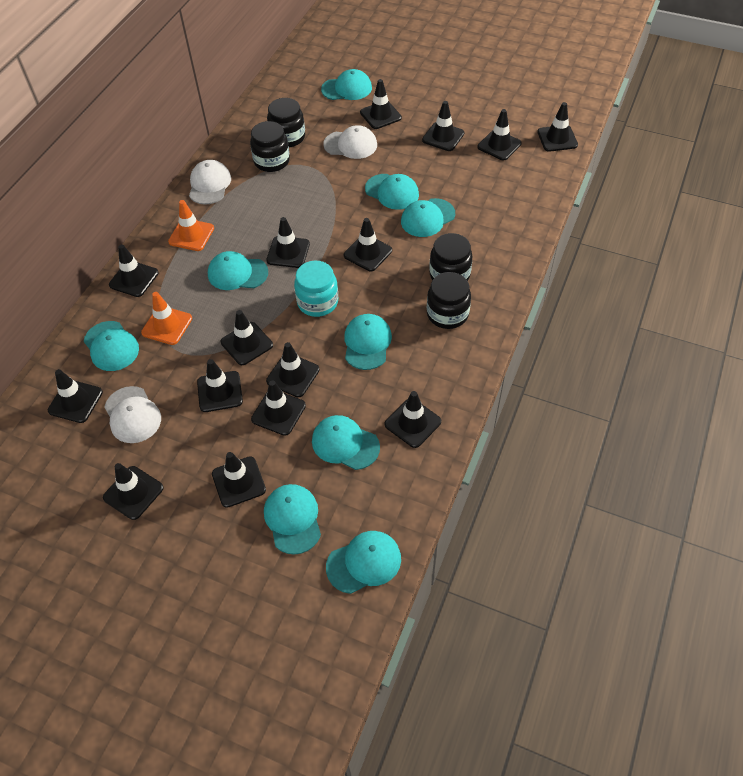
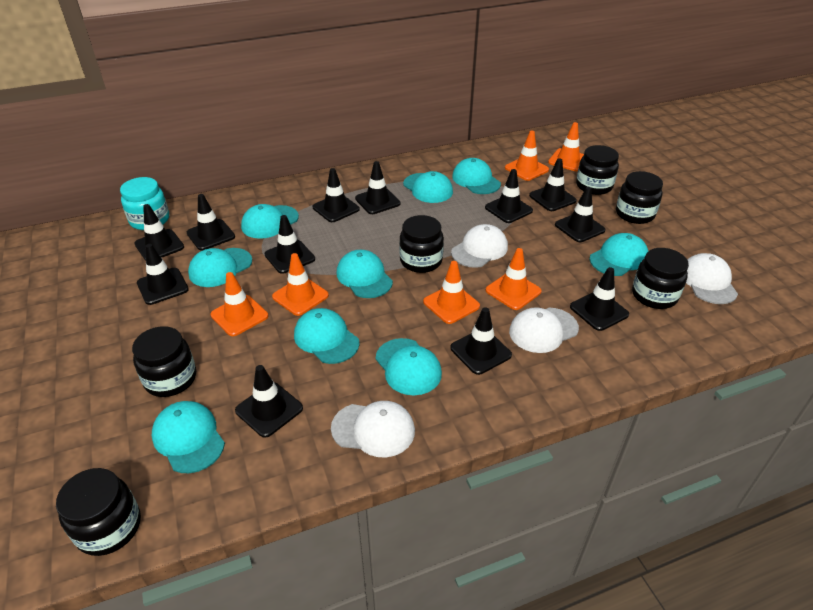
black jar: 4 -> 6
black traffic cone: 15 -> 12
orange traffic cone: 2 -> 6
white cap: 3 -> 4

